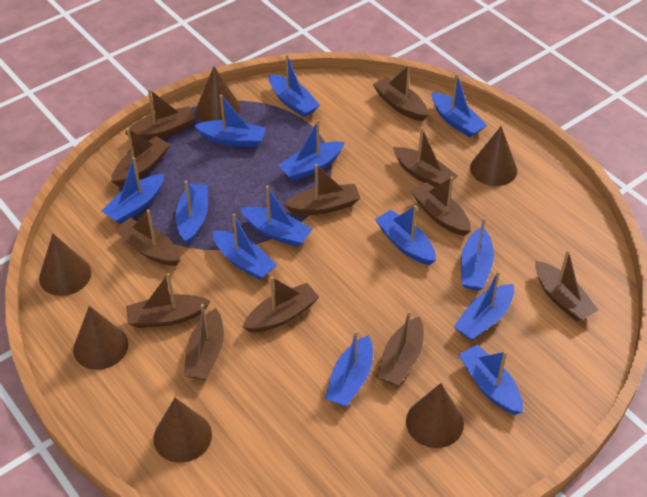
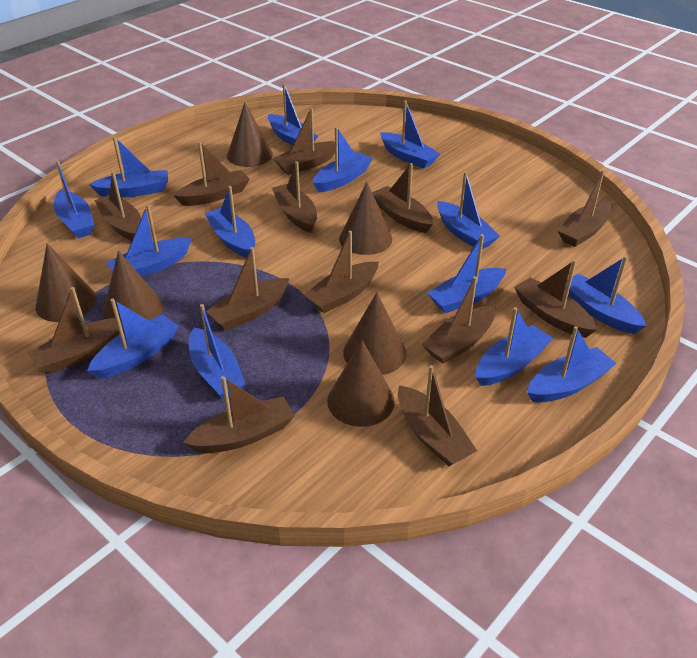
blue boat: 13 -> 14
brown boat: 12 -> 13

